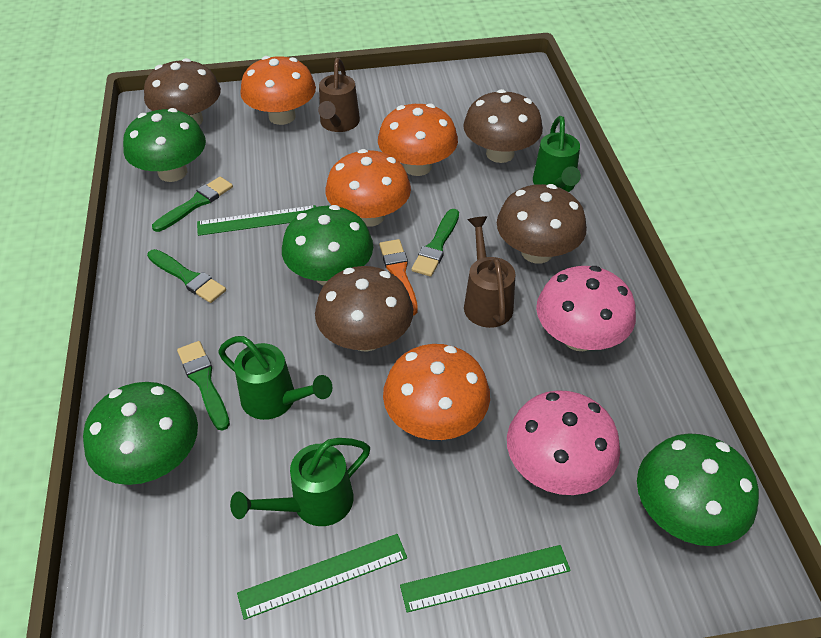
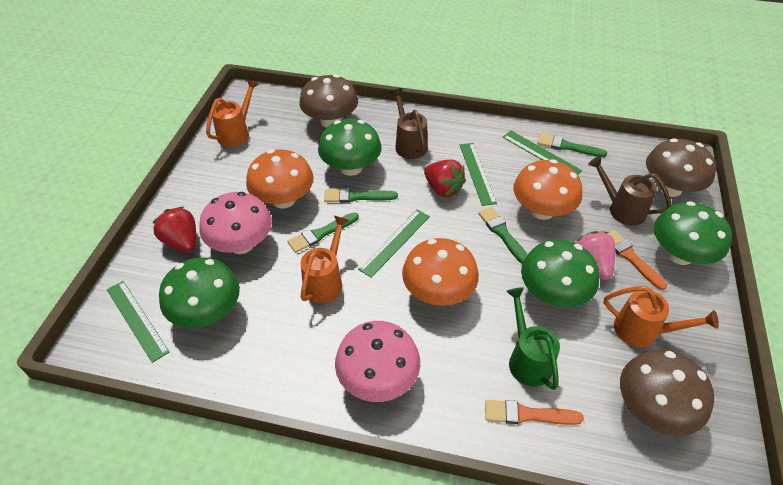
brown mushroom: 4 -> 3
green ruler: 3 -> 4
green watering can: 3 -> 1
orange brush: 1 -> 2
orange mushroom: 4 -> 3
orange watering can: 0 -> 3
pink strawberry: 0 -> 1
red strawberry: 0 -> 2

